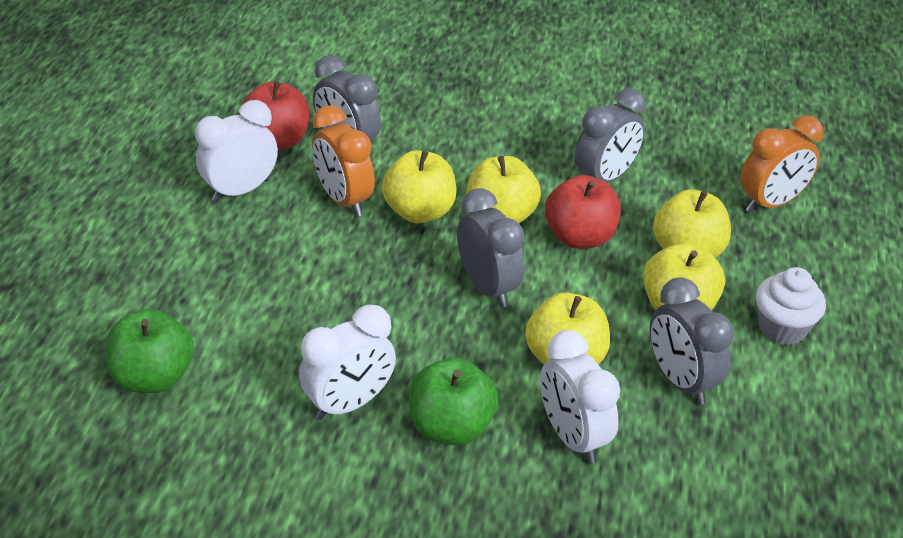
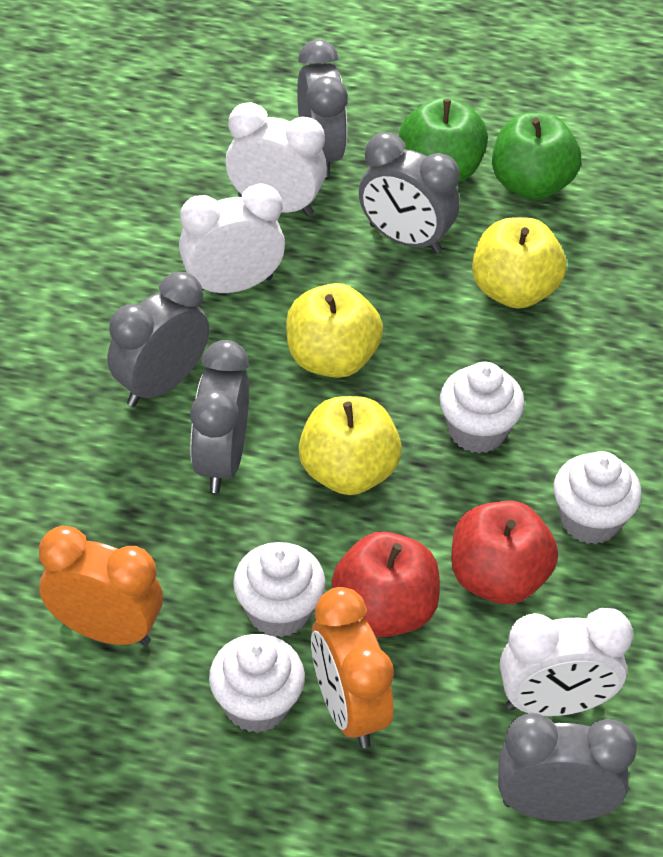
grey clock: 4 -> 5
white cupcake: 1 -> 4
yellow apple: 5 -> 3

